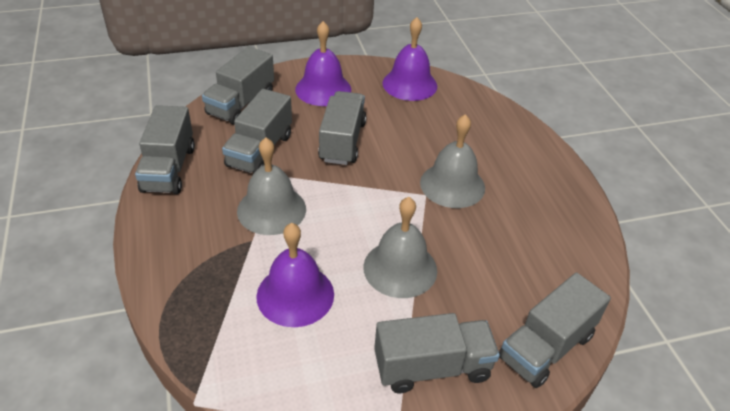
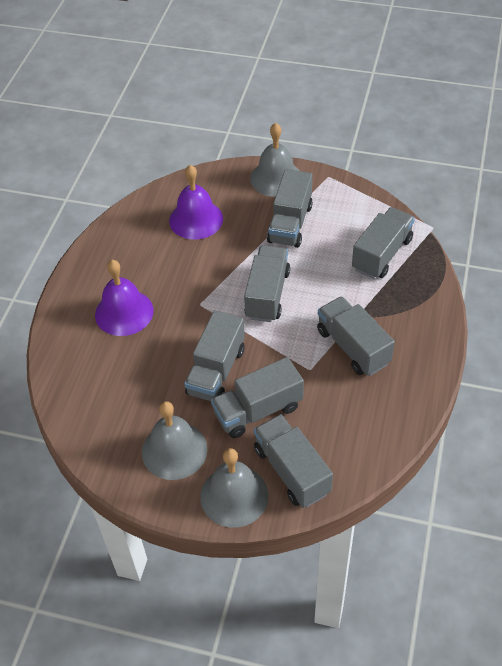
grey truck: 6 -> 7
purple bell: 3 -> 2

